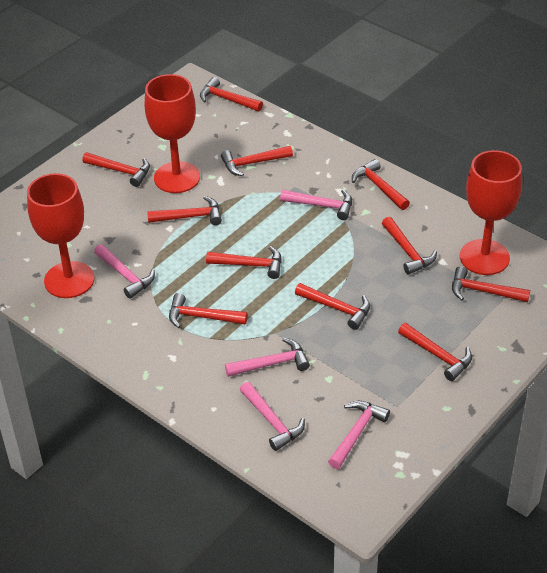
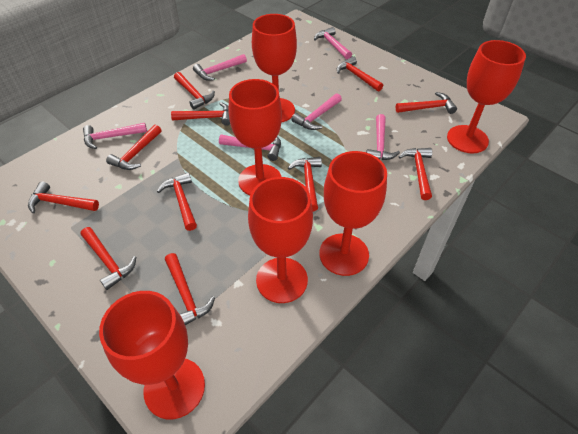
pink hammer: 5 -> 6
red goblet: 3 -> 6

